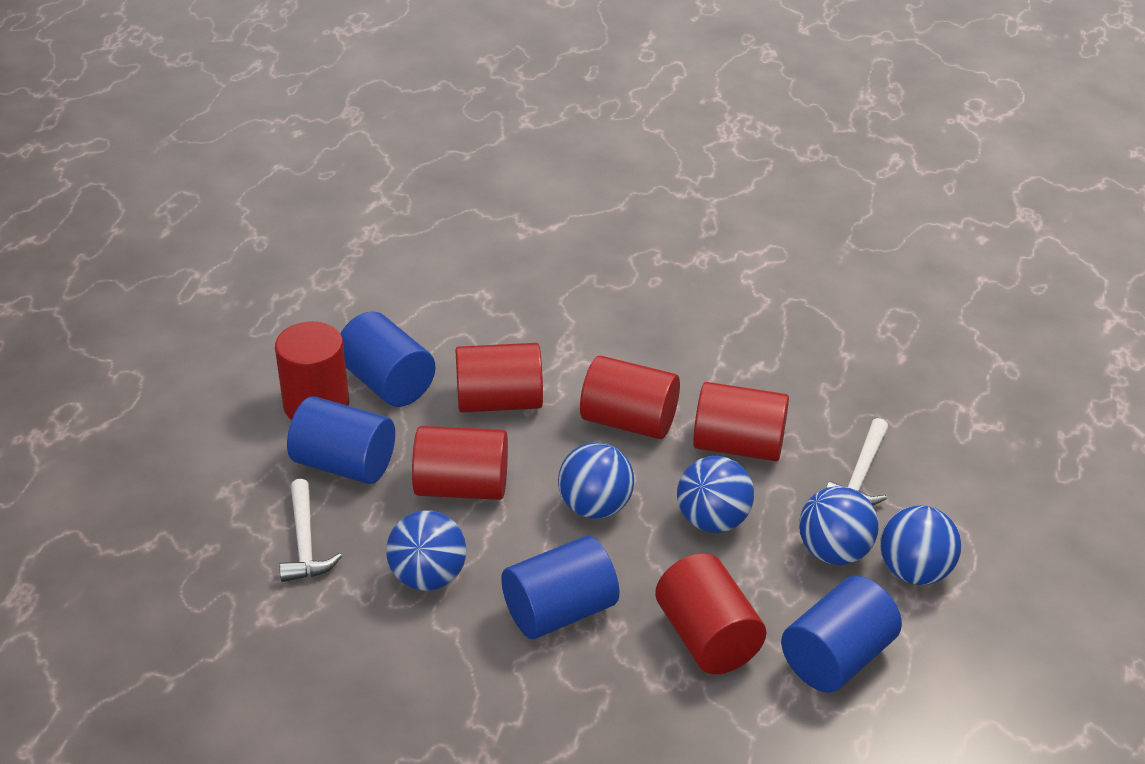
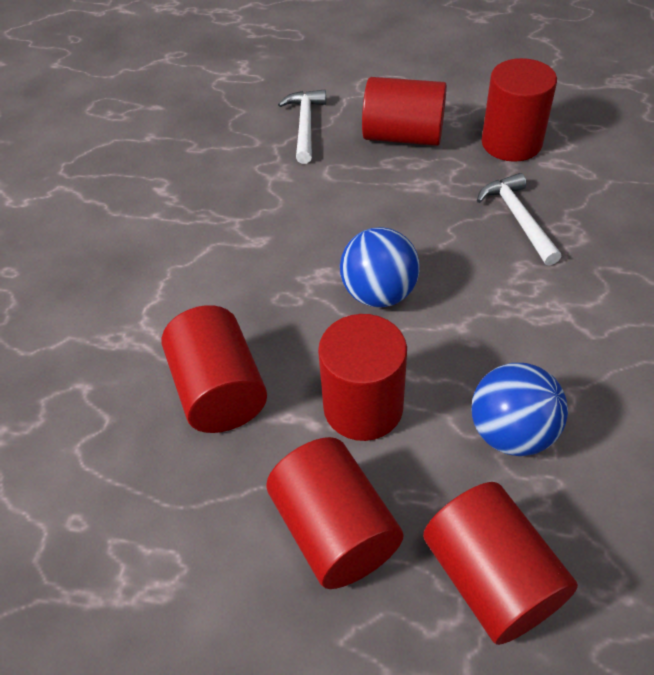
blue ball: 5 -> 2
blue cylinder: 4 -> 0

